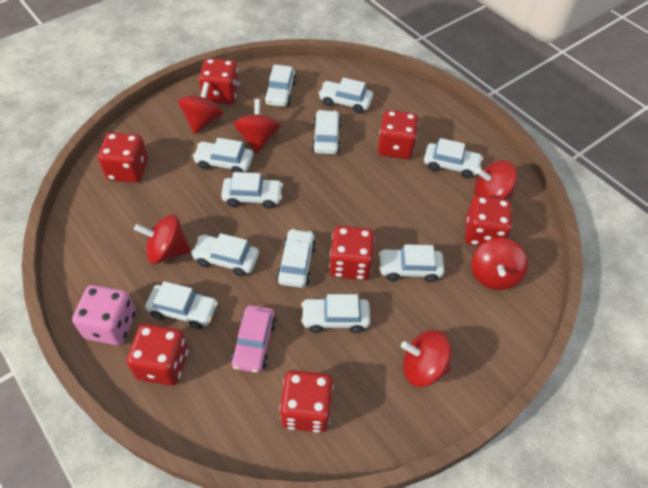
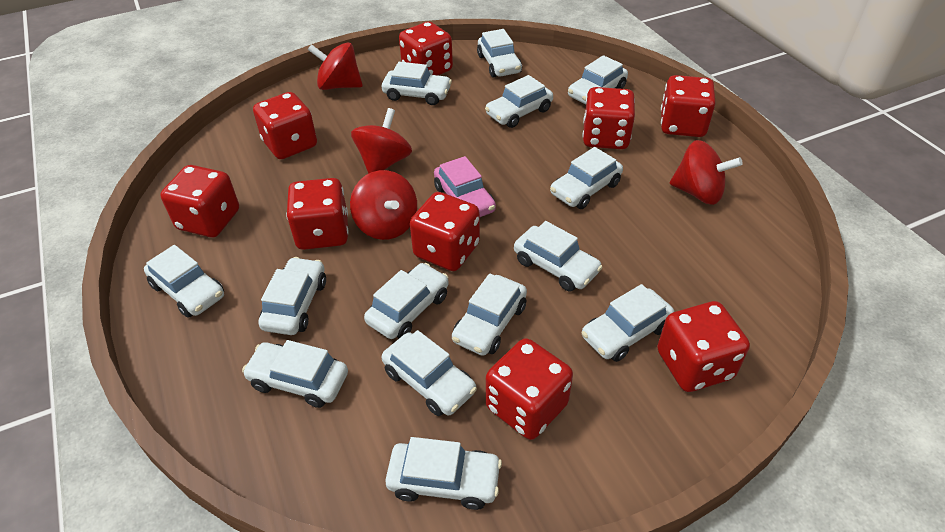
pink dice: 1 -> 0
red dice: 7 -> 9
red spinning top: 6 -> 4
white car: 11 -> 14

